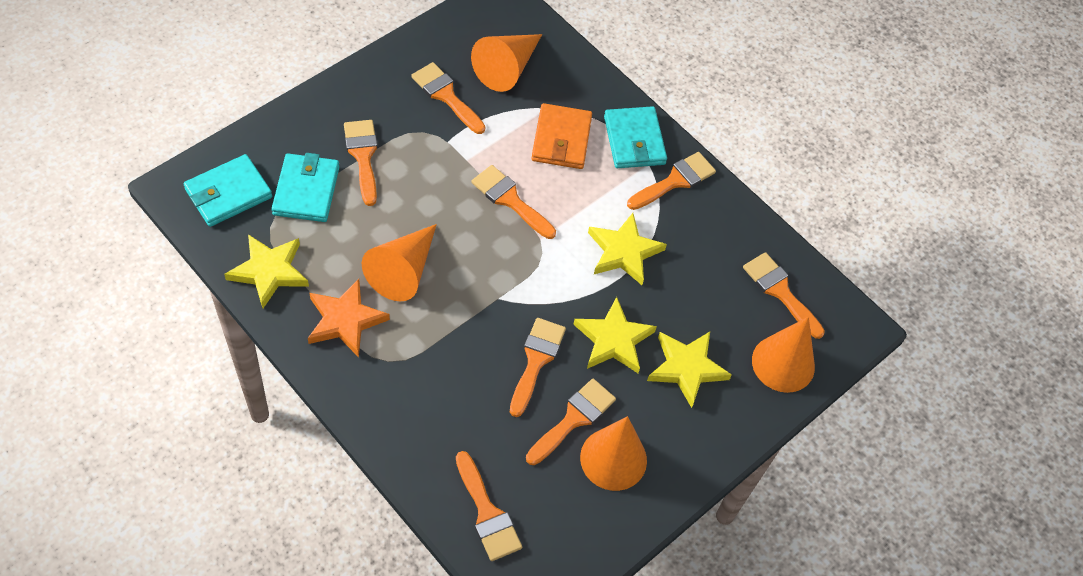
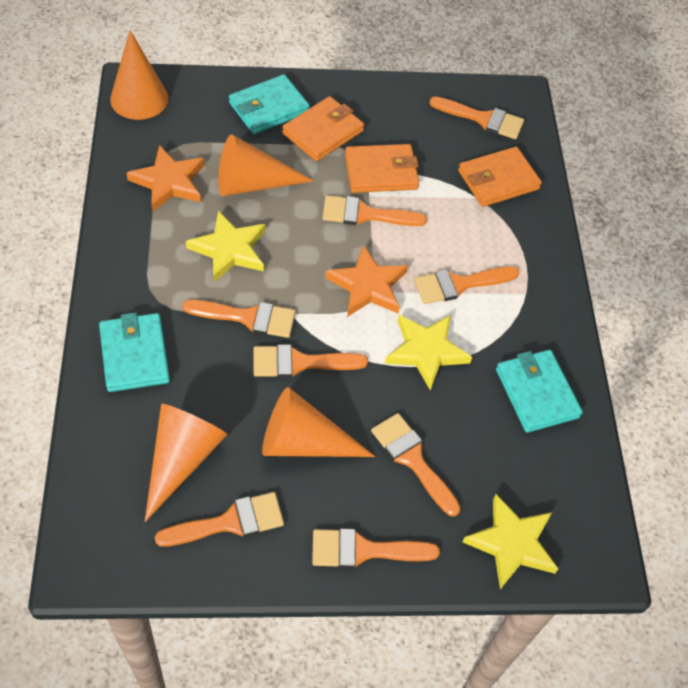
orange star: 1 -> 2
orange wallet: 1 -> 3
yellow star: 4 -> 3

